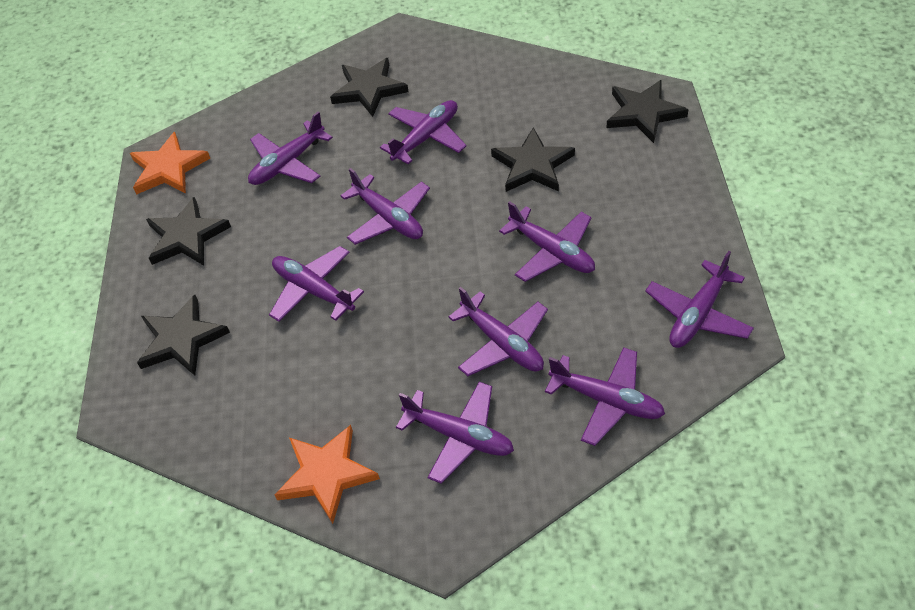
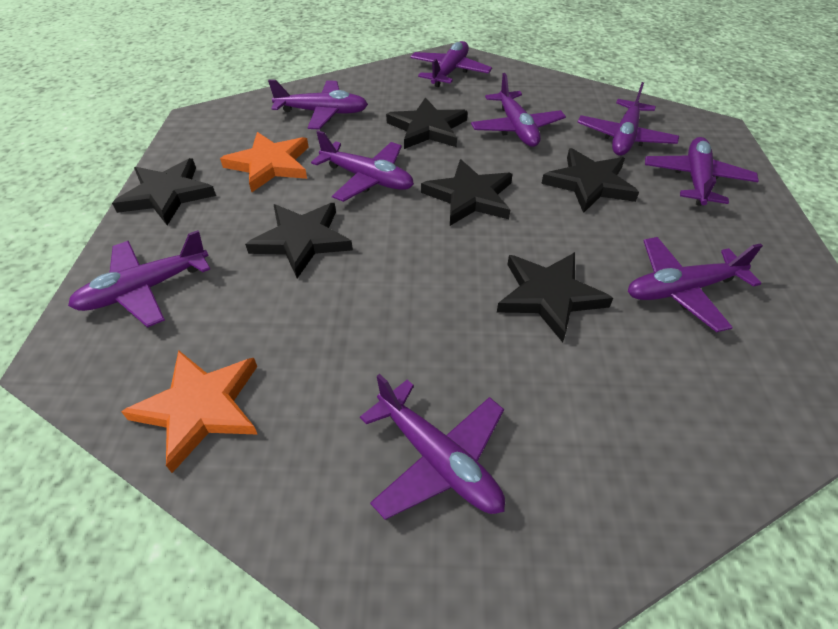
black star: 5 -> 6

